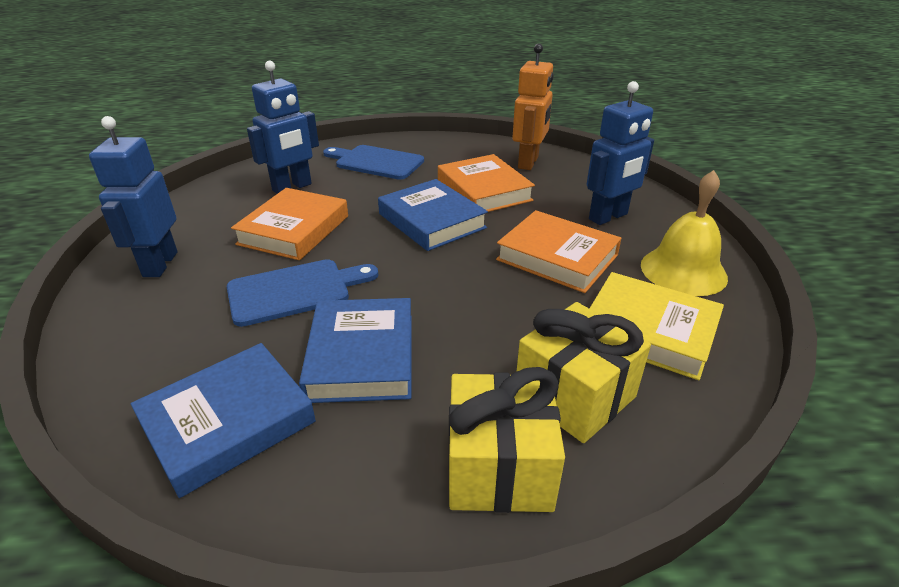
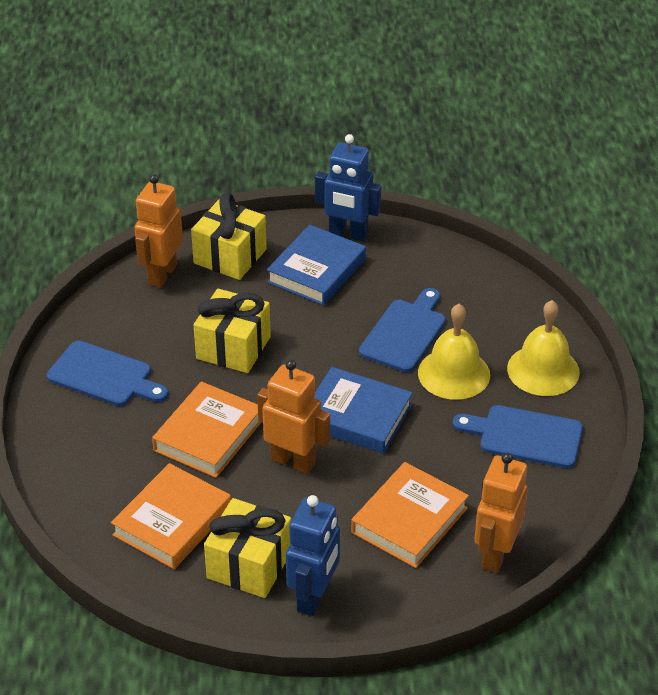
blue book: 3 -> 2
blue cutting board: 2 -> 3
blue robot: 3 -> 2
orange robot: 1 -> 3
yellow bell: 1 -> 2
yellow book: 1 -> 0
yellow gift: 2 -> 3

